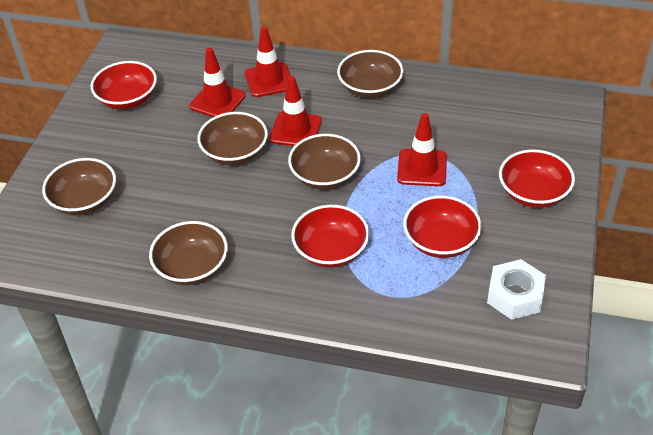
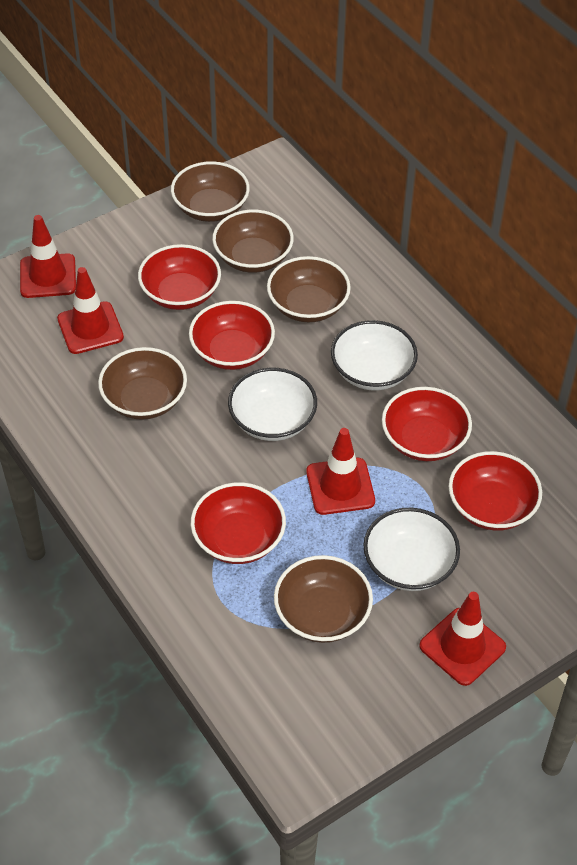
red bowl: 4 -> 5
white bowl: 0 -> 3
white nut: 1 -> 0

